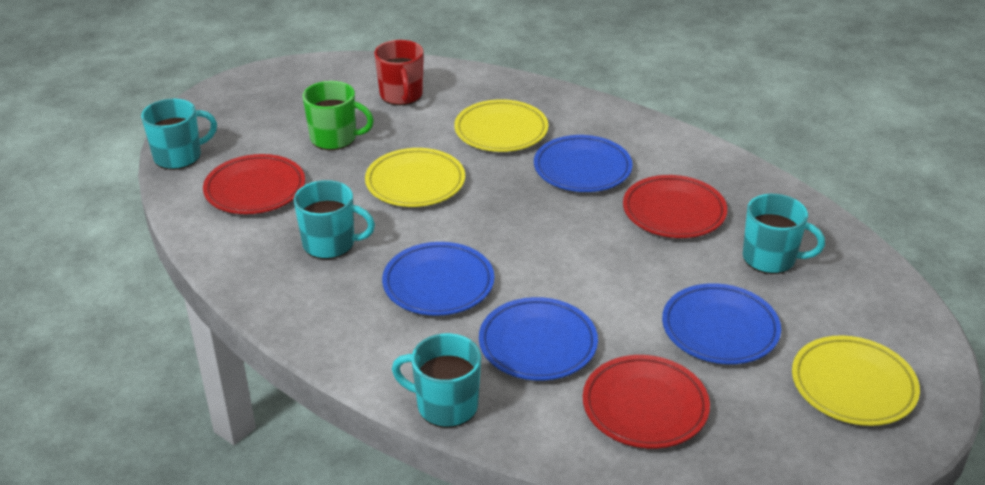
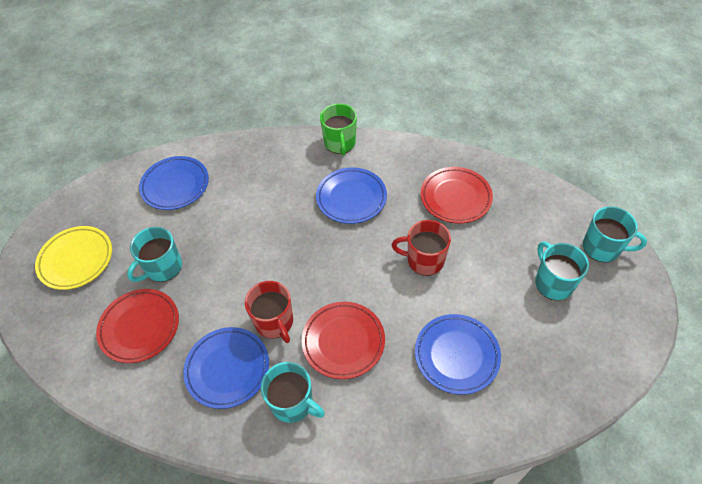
red mug: 1 -> 2
yellow plate: 3 -> 1

